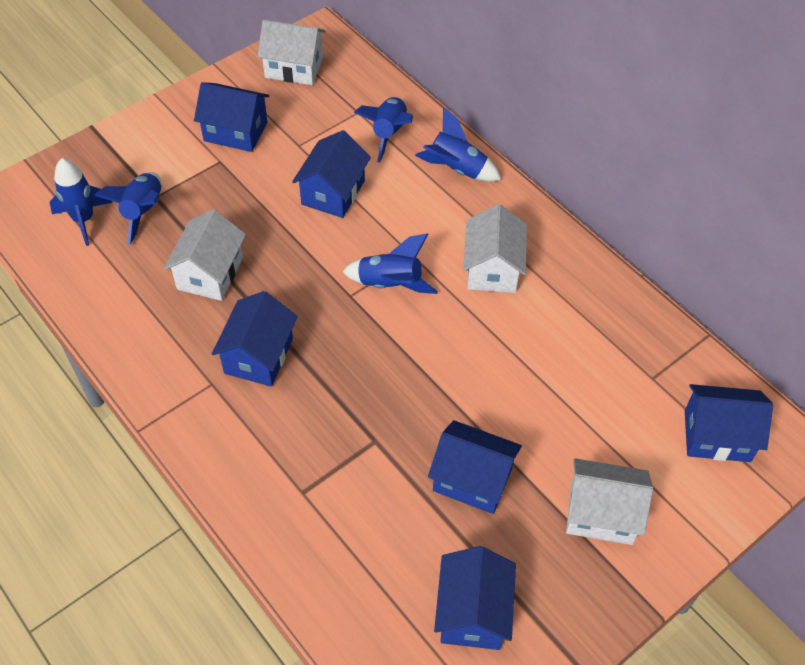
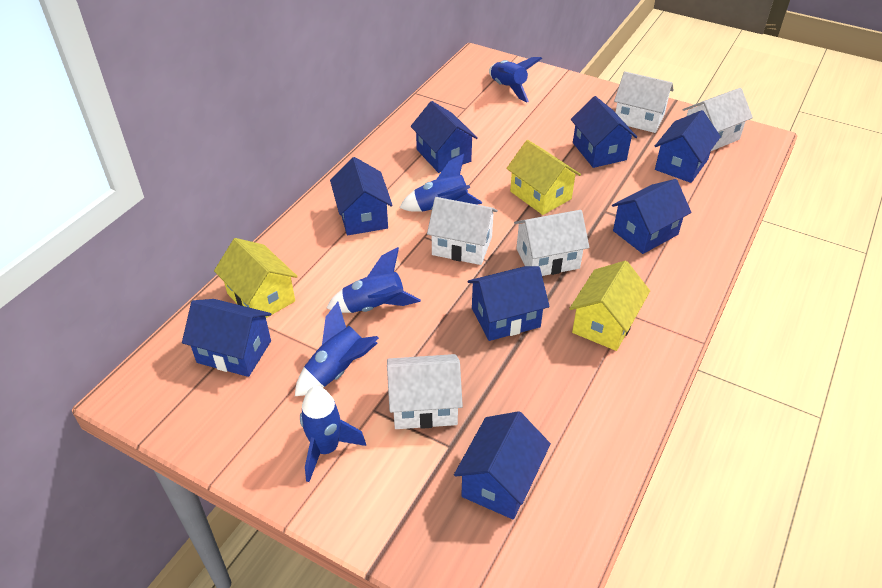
blue house: 6 -> 8
white house: 4 -> 5
yellow house: 0 -> 3

